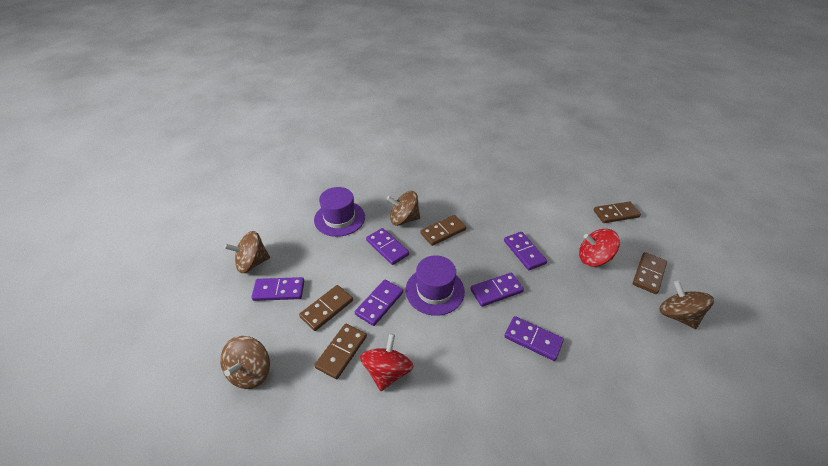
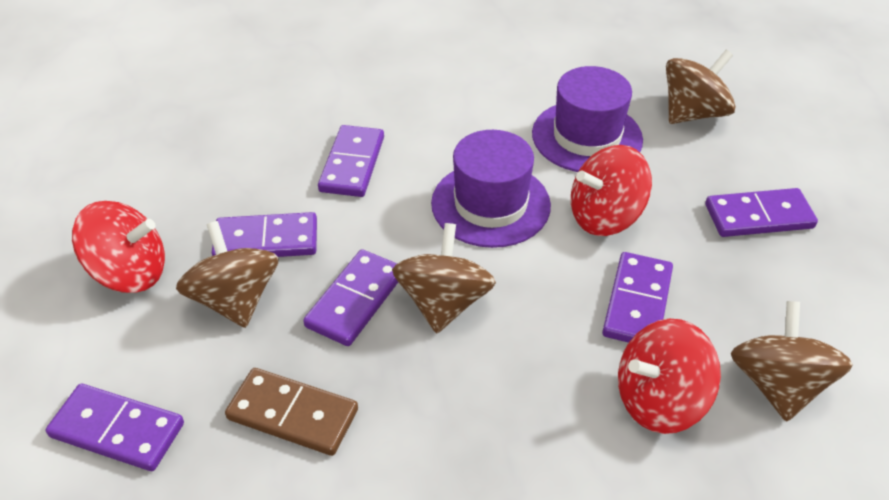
brown domino: 5 -> 1
red spinning top: 2 -> 3

